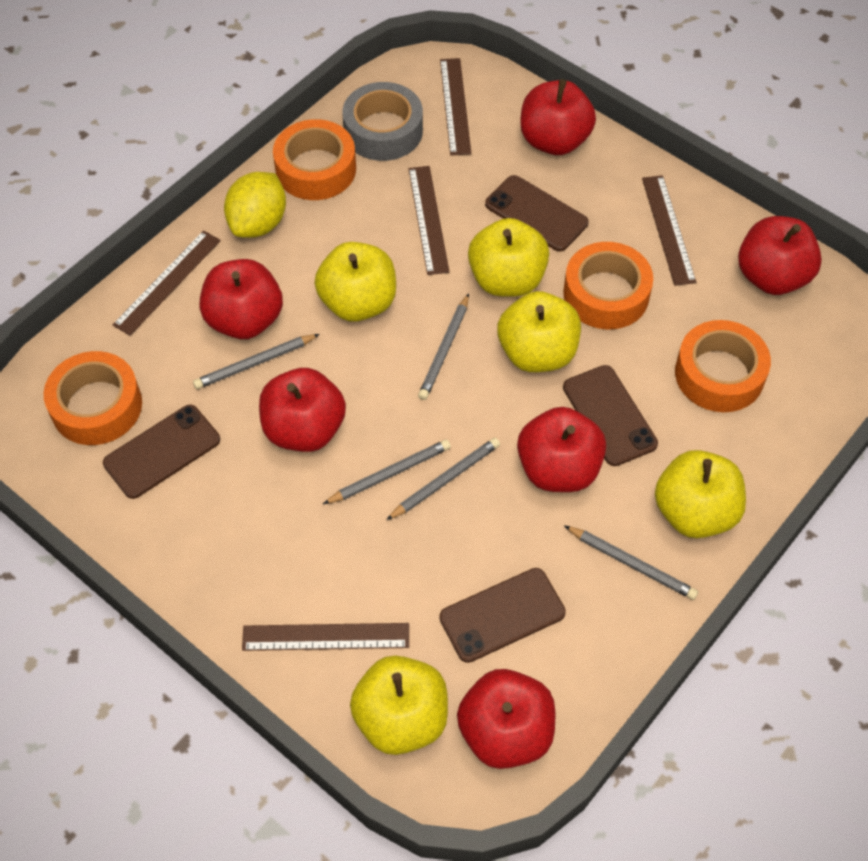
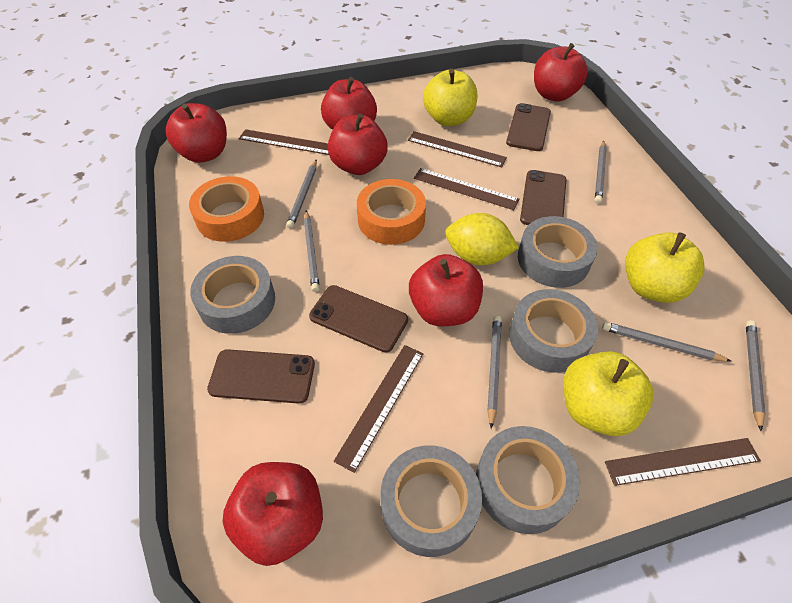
grey pencil: 5 -> 6
grey tape: 1 -> 5
orange tape: 4 -> 2
yellow apple: 5 -> 3

